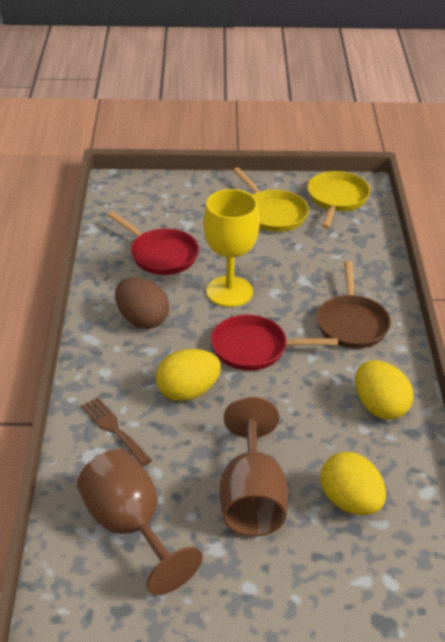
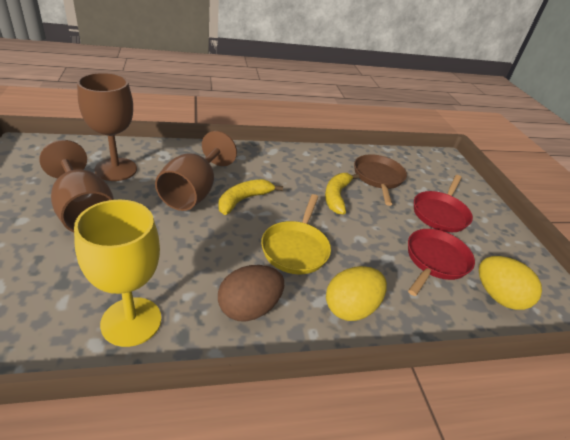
brown fork: 1 -> 0
brown goblet: 2 -> 3
yellow banana: 0 -> 2
yellow egg: 3 -> 2
yellow pan: 2 -> 1

